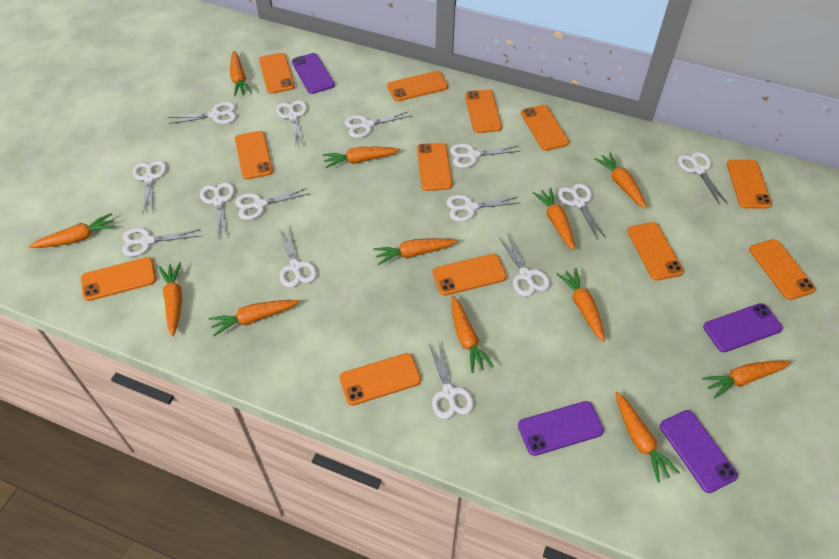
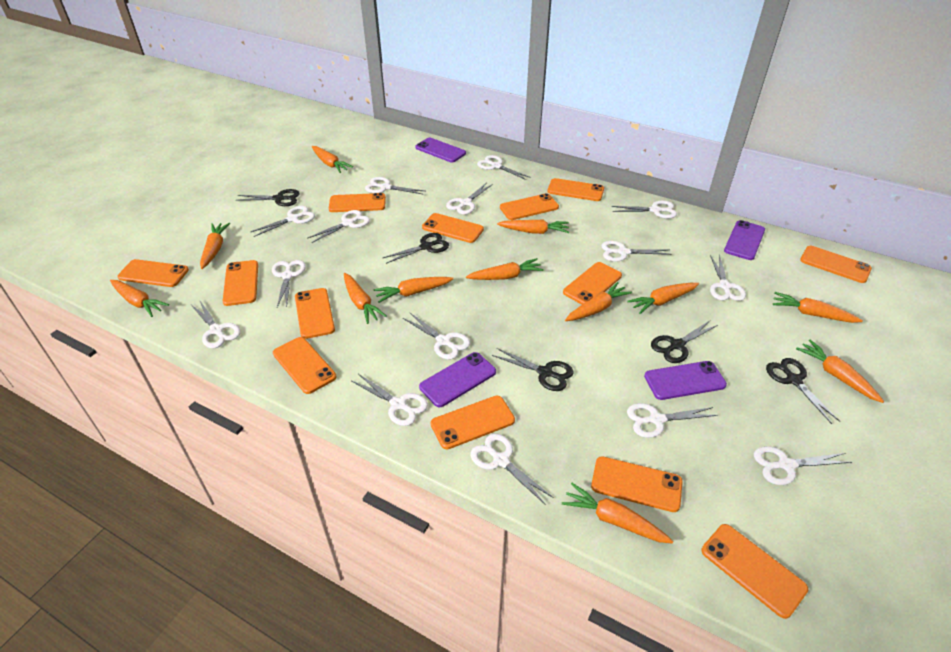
black scissors: 0 -> 5
orange phone: 12 -> 13
white scissors: 14 -> 15

